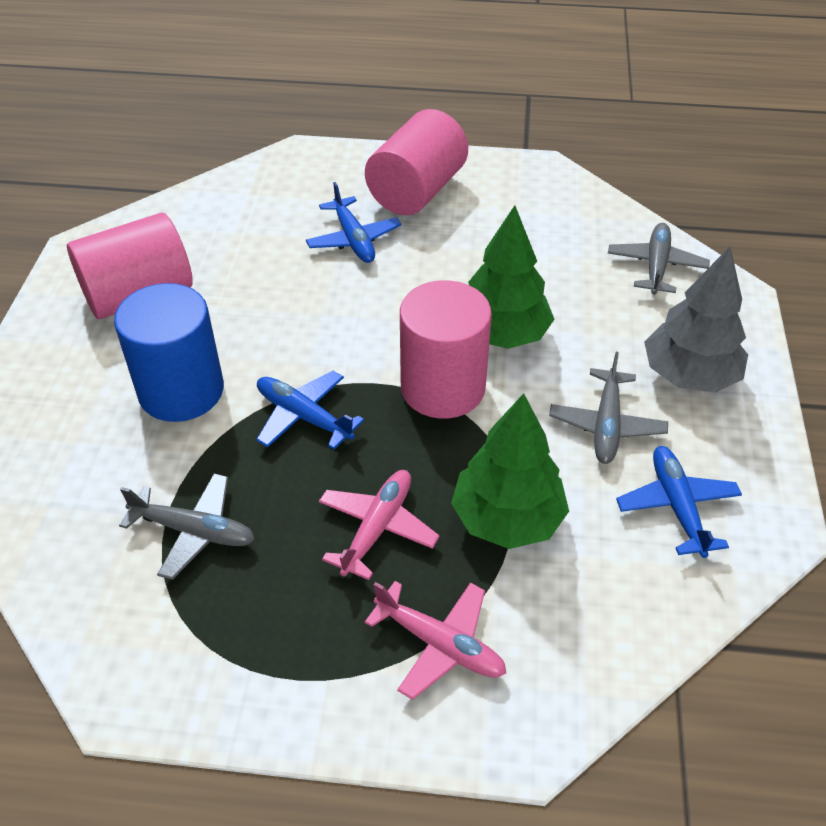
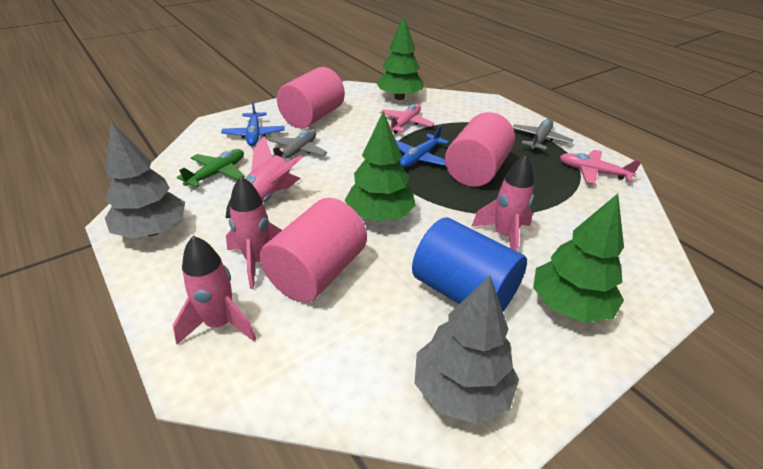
blue plane: 3 -> 2
green plane: 0 -> 1
green tree: 2 -> 3
grey plane: 3 -> 2
grey tree: 1 -> 2
pink rocket: 0 -> 4

